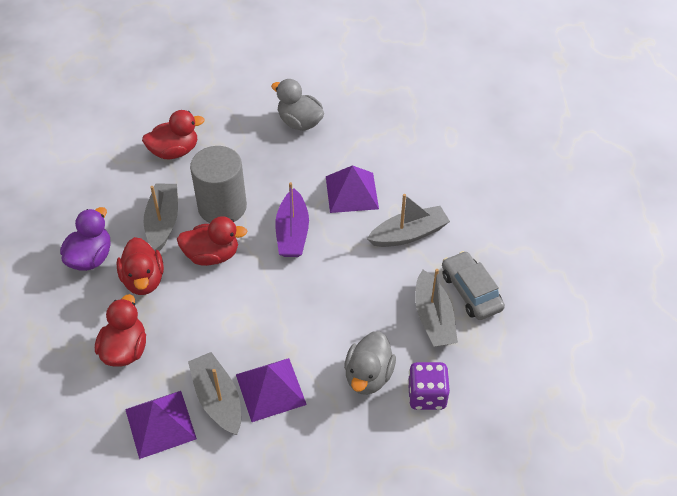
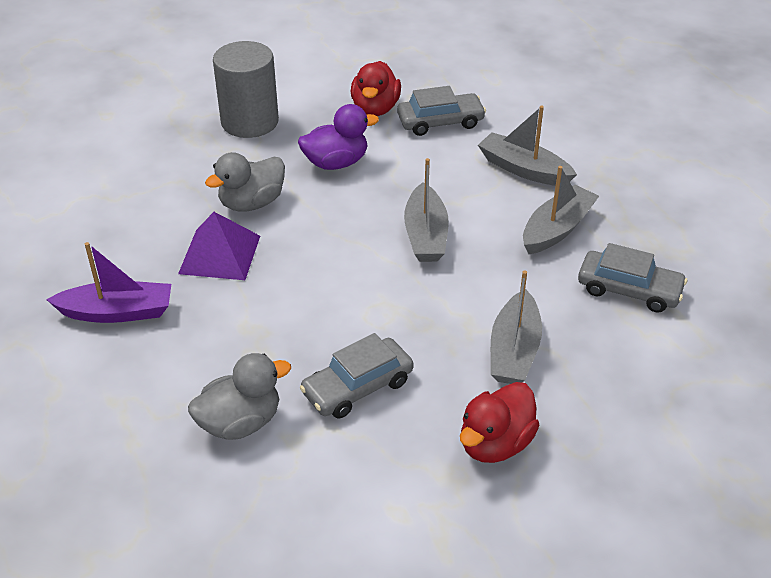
grey car: 1 -> 3
purple dice: 1 -> 0
purple pyramid: 3 -> 1
red duck: 4 -> 2

